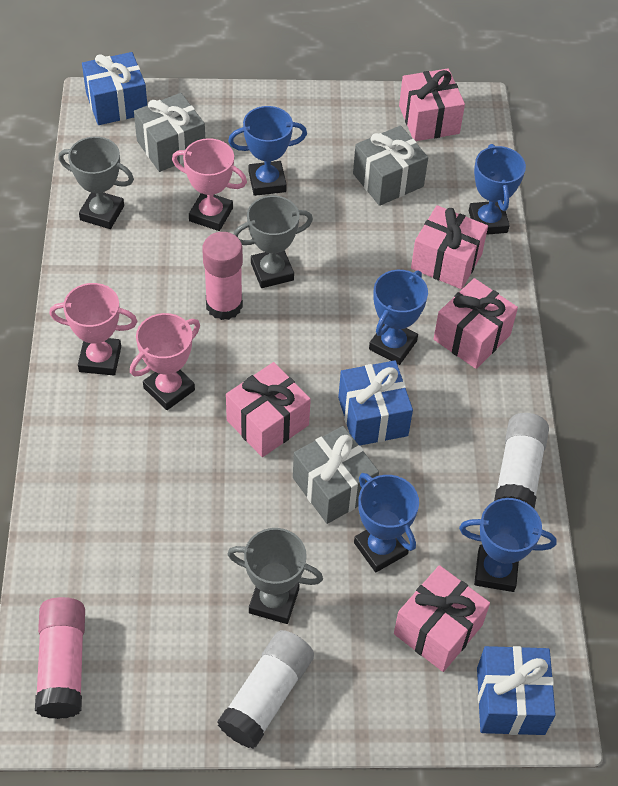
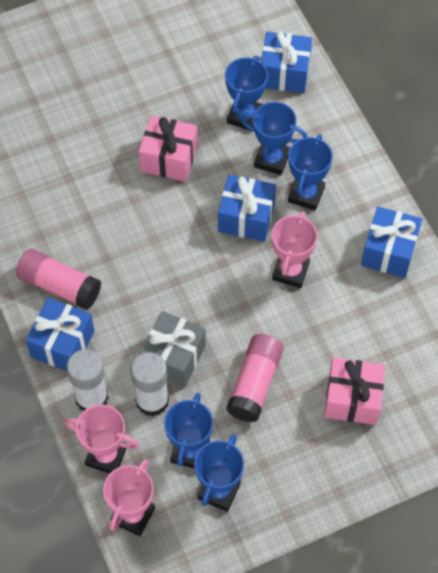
blue gift: 3 -> 4
grey gift: 3 -> 1
grey trophy: 3 -> 0
pink gift: 5 -> 2

